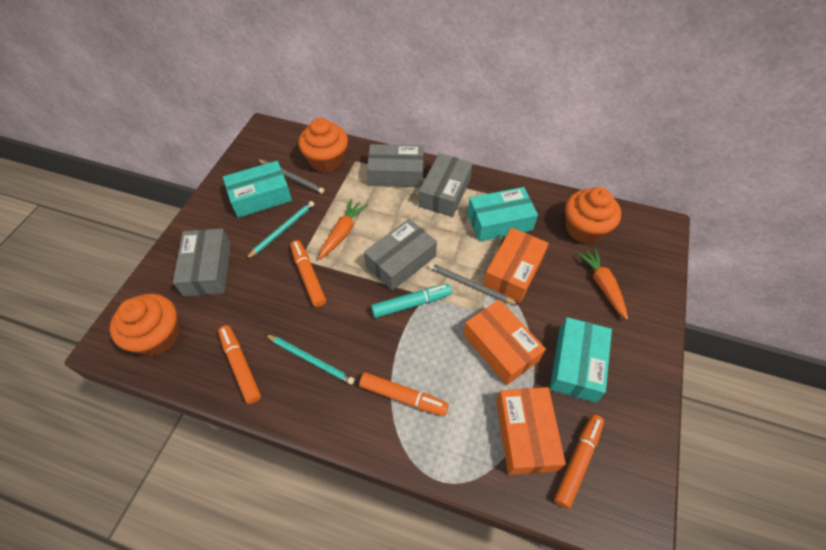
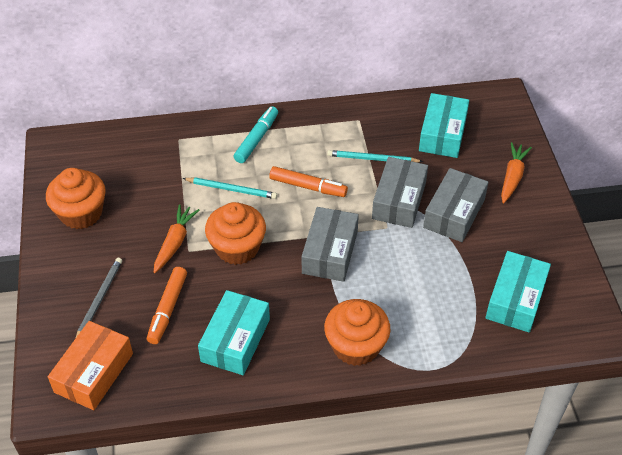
grey box: 4 -> 3
grey pencil: 2 -> 1
orange box: 3 -> 1
orange marker: 4 -> 2

